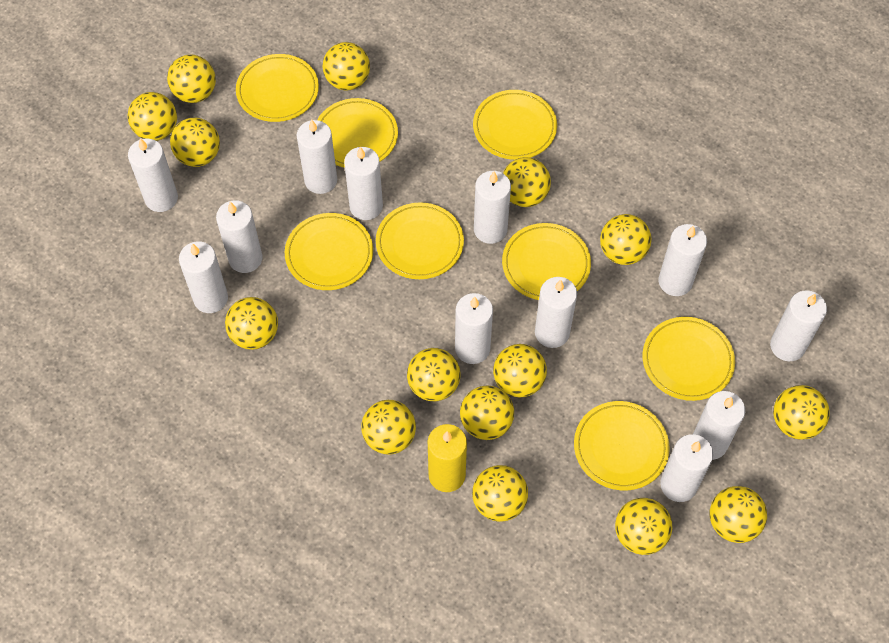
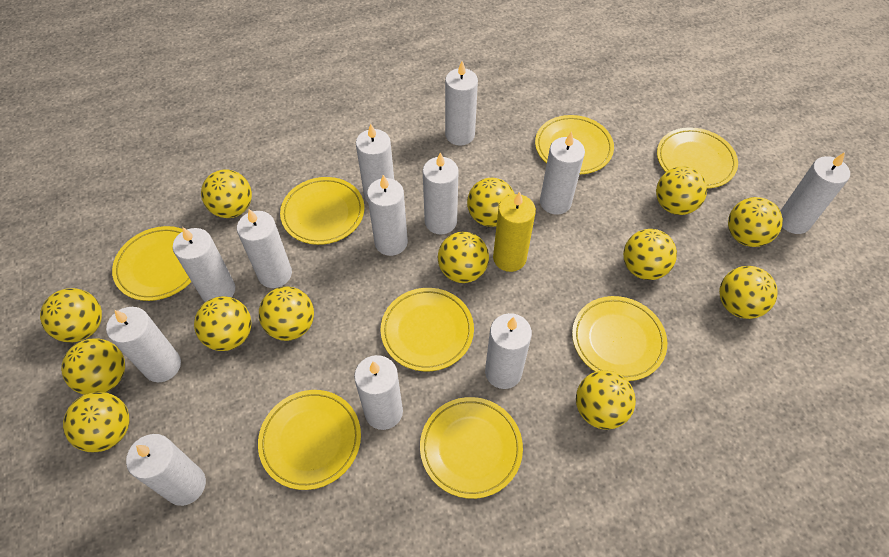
yellow ball: 15 -> 13

